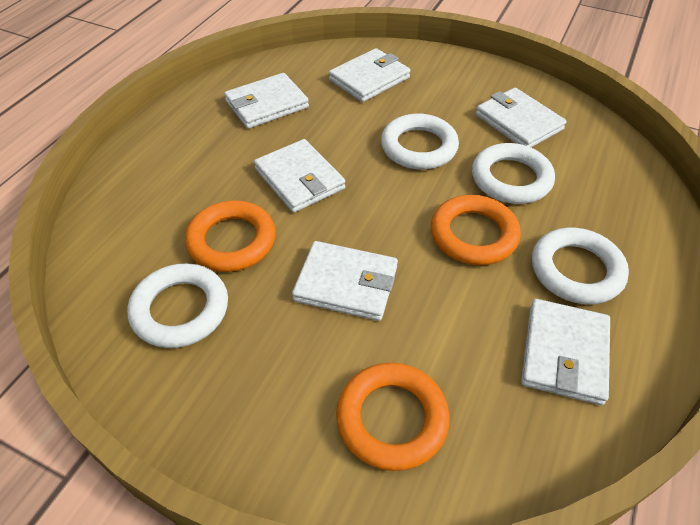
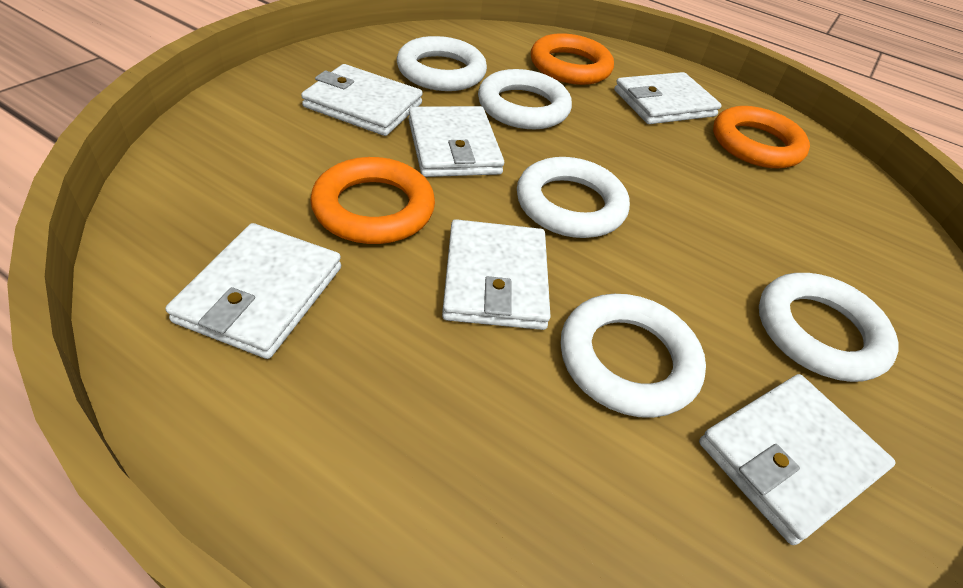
white ring: 4 -> 5

